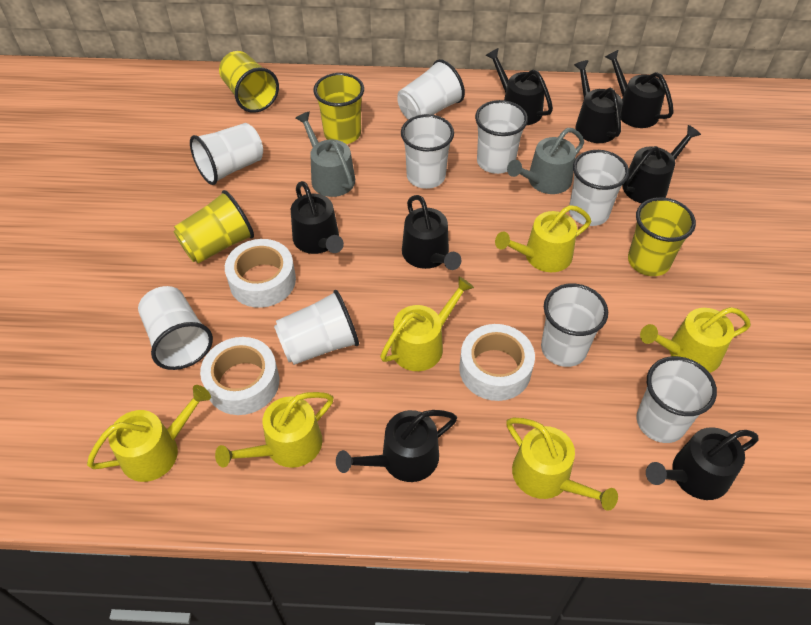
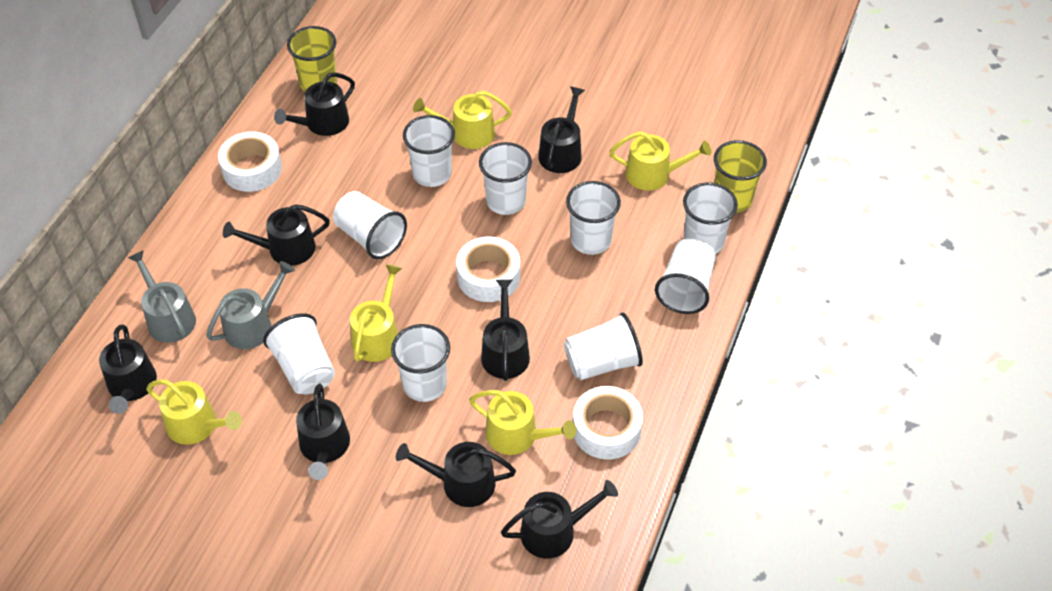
yellow cup: 4 -> 2
yellow watering can: 6 -> 5

